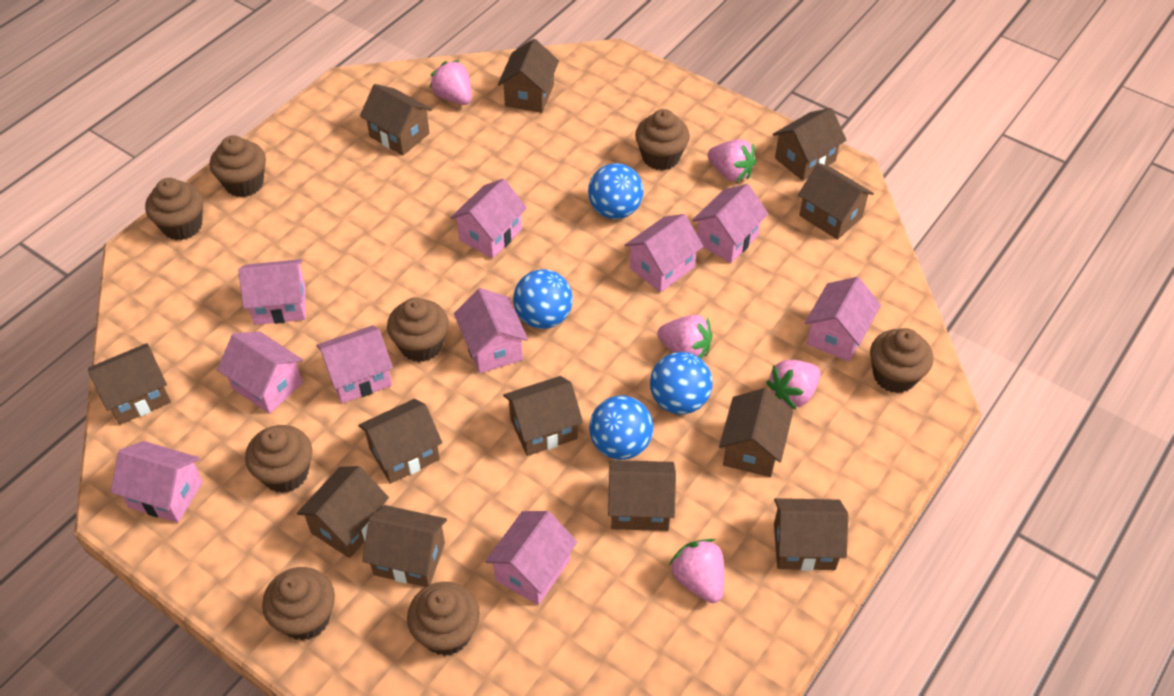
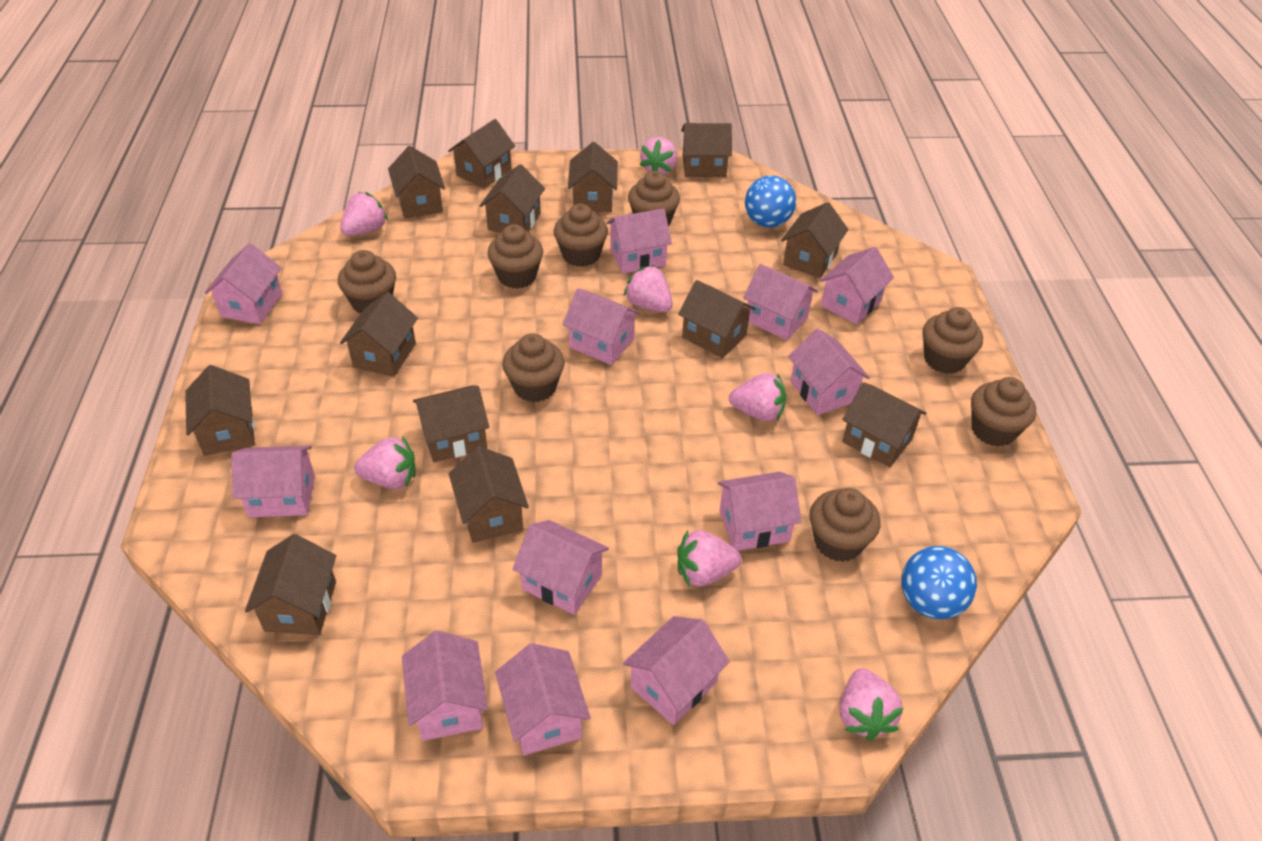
blue ball: 4 -> 2
brown house: 12 -> 13
pink house: 10 -> 12
pink strawberry: 5 -> 7

